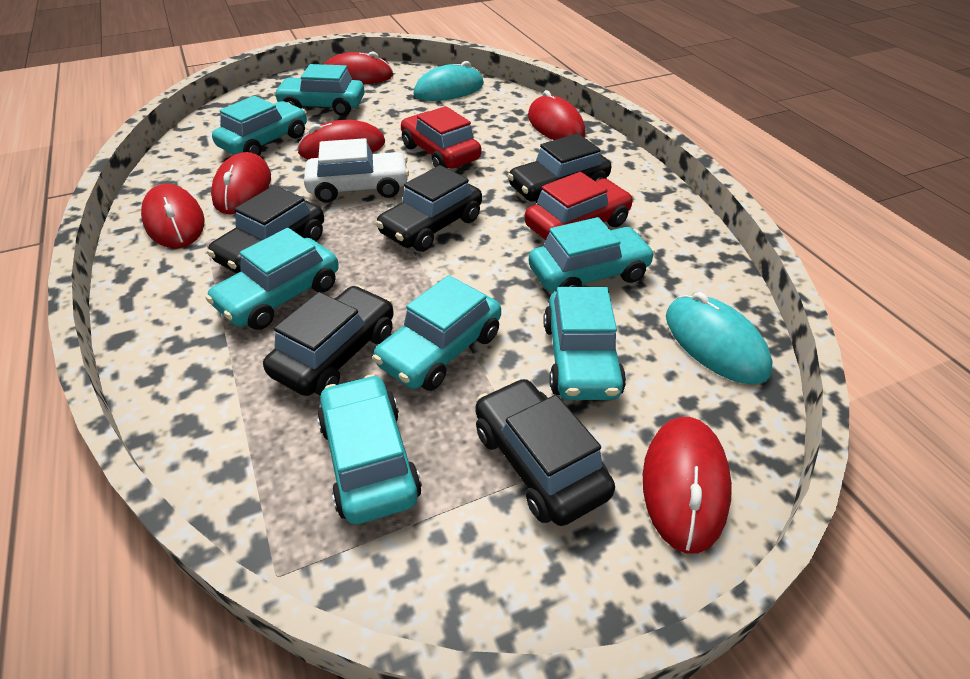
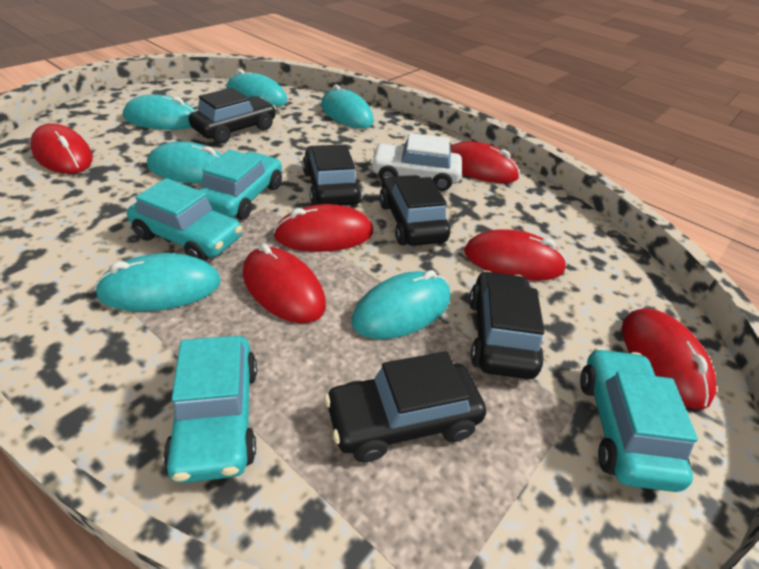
red car: 2 -> 0
turquoise car: 7 -> 4
turquoise mouse: 2 -> 6

